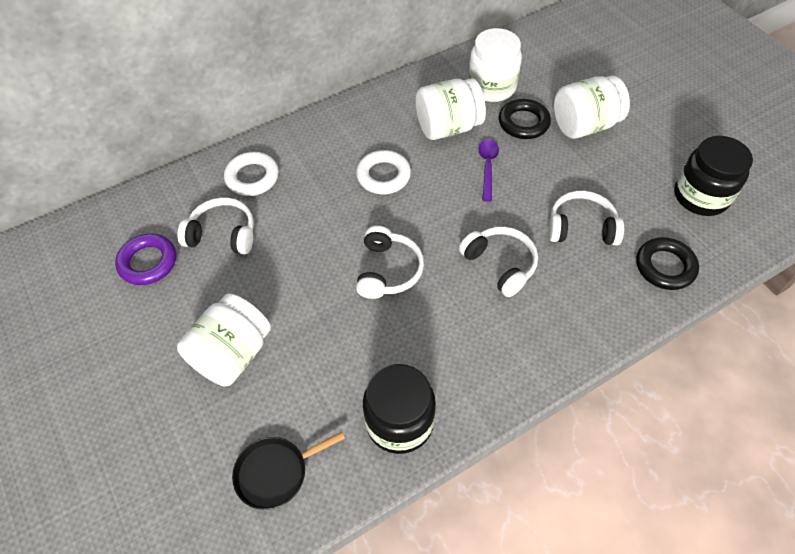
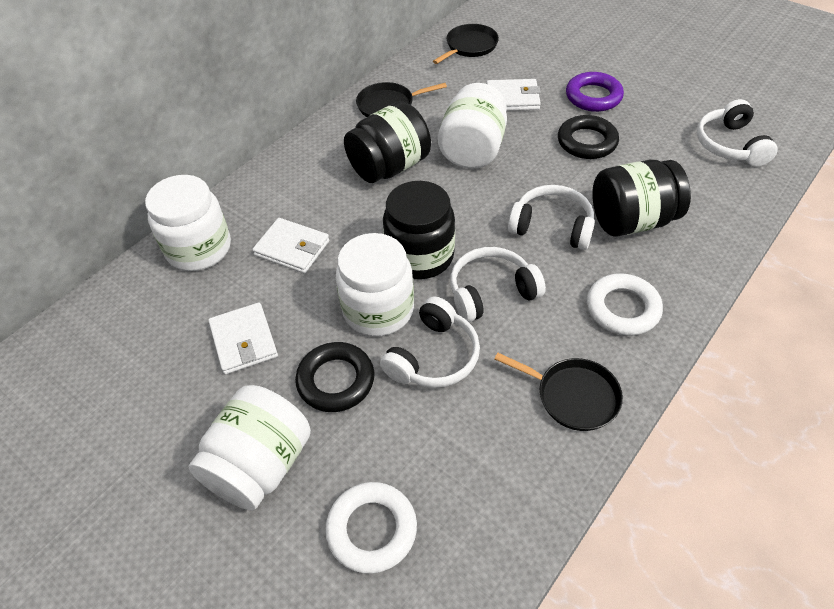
black jar: 2 -> 3
black pan: 1 -> 3
purple spoon: 1 -> 0
white wallet: 0 -> 3

